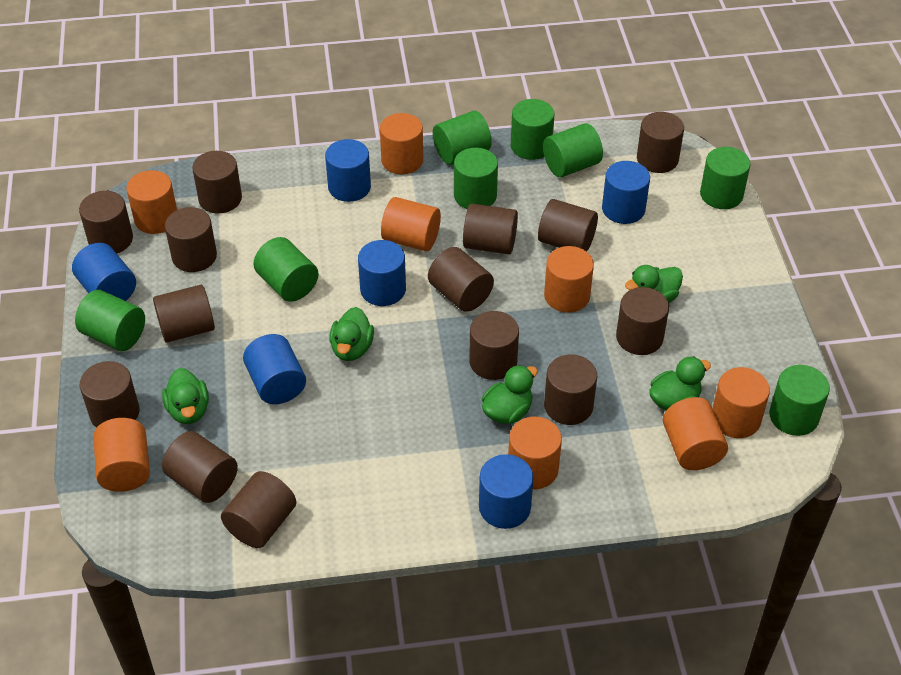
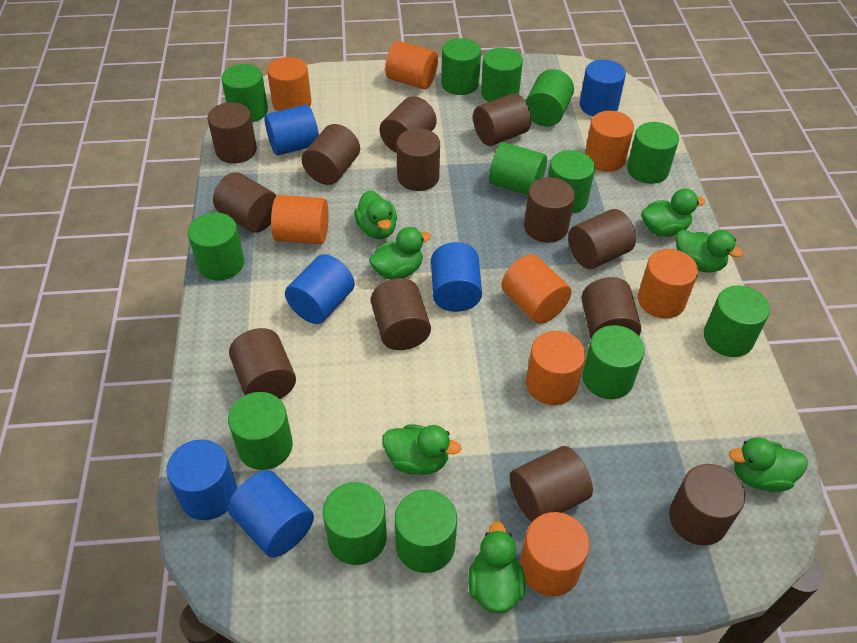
brown cylinder: 14 -> 13
green cylinder: 8 -> 13
green duck: 5 -> 7

